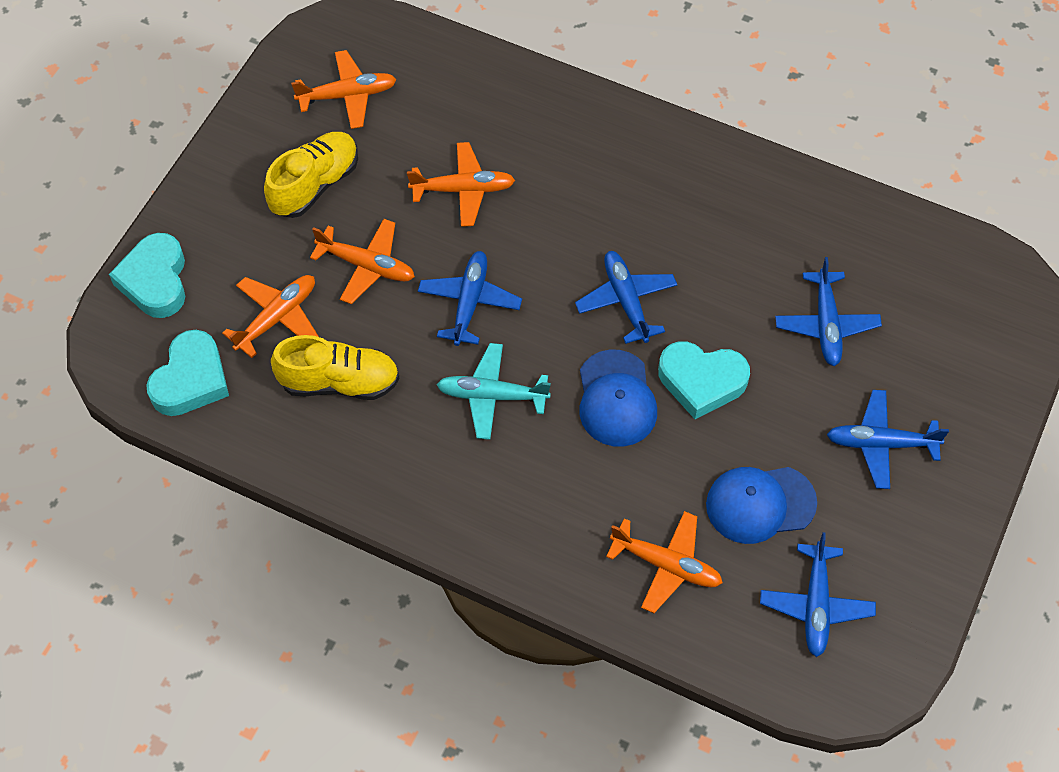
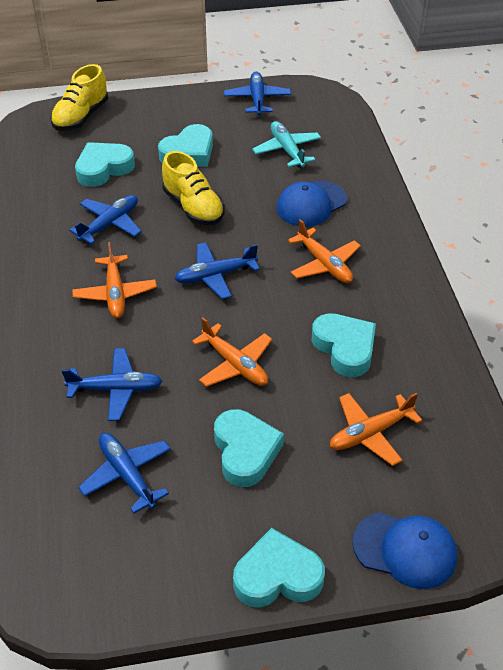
orange plane: 5 -> 4
turquoise heart: 3 -> 5

